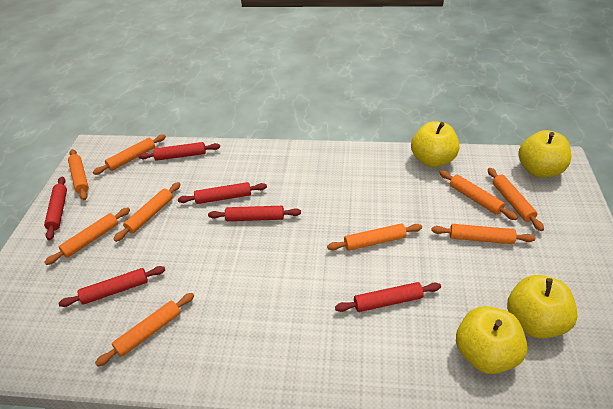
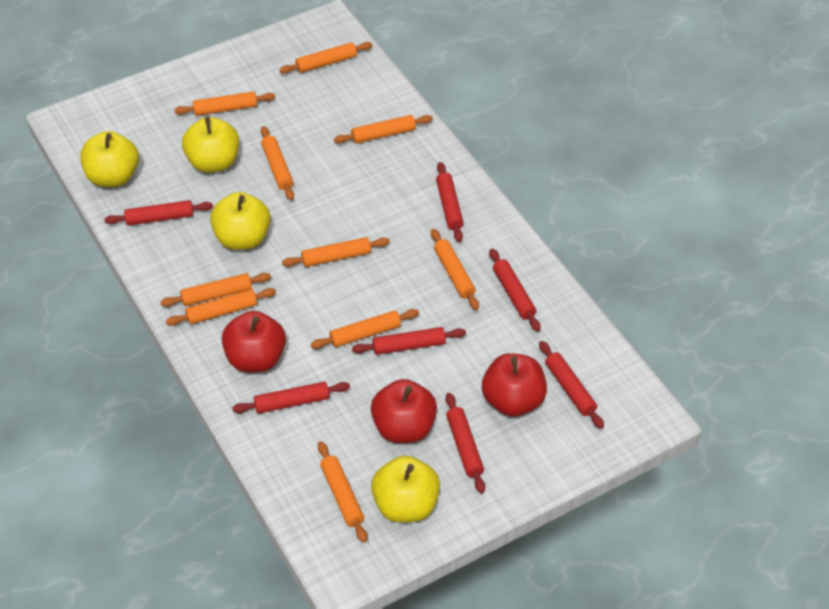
orange rolling pin: 9 -> 10
red apple: 0 -> 3
red rolling pin: 6 -> 7

